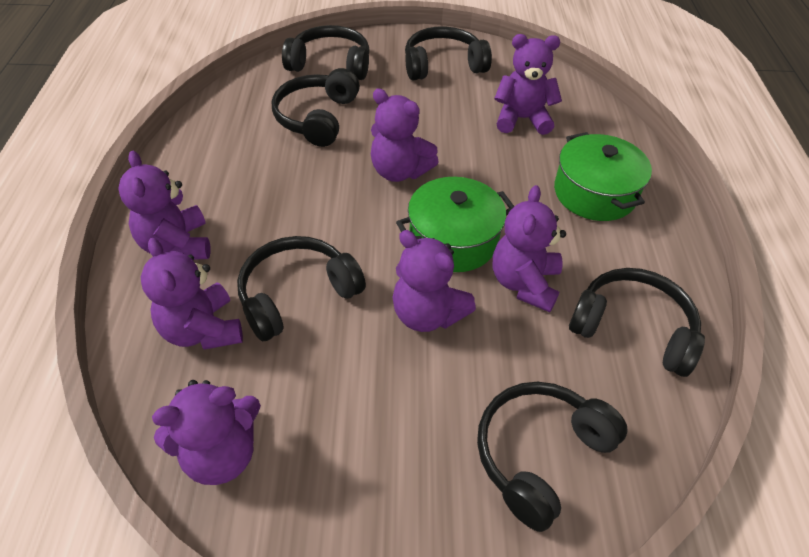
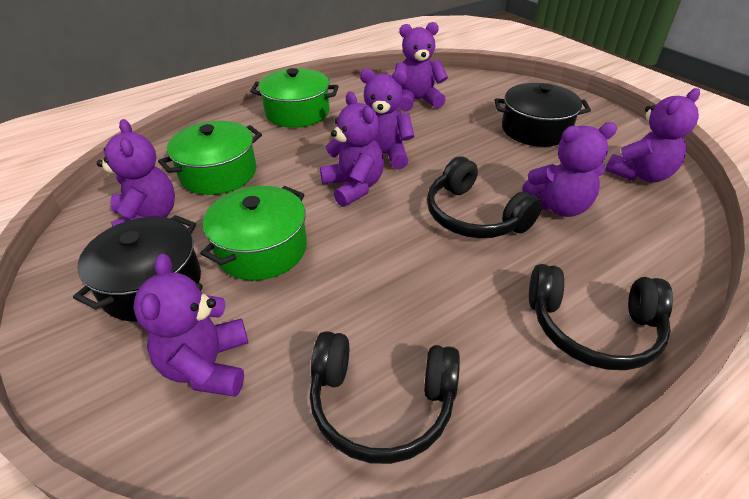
black headphones: 6 -> 3
black pot: 0 -> 2
green pot: 2 -> 3

